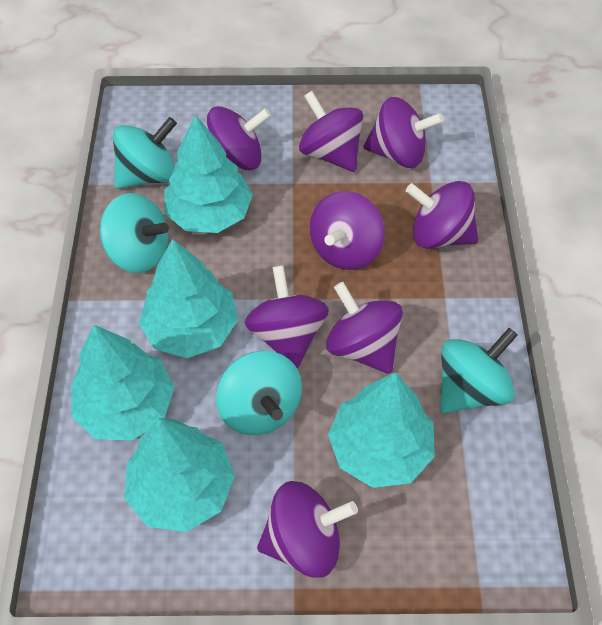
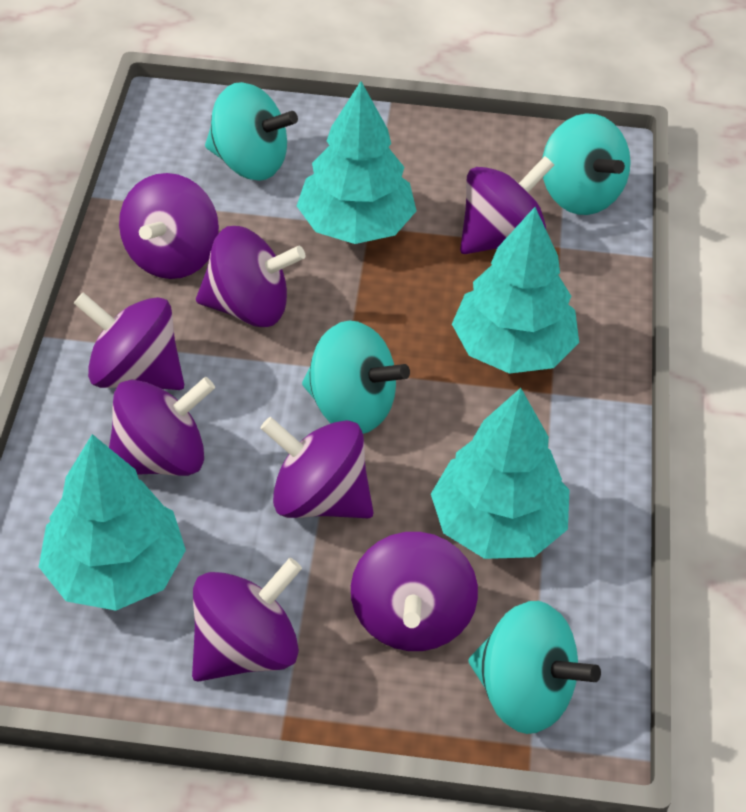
turquoise tree: 5 -> 4

